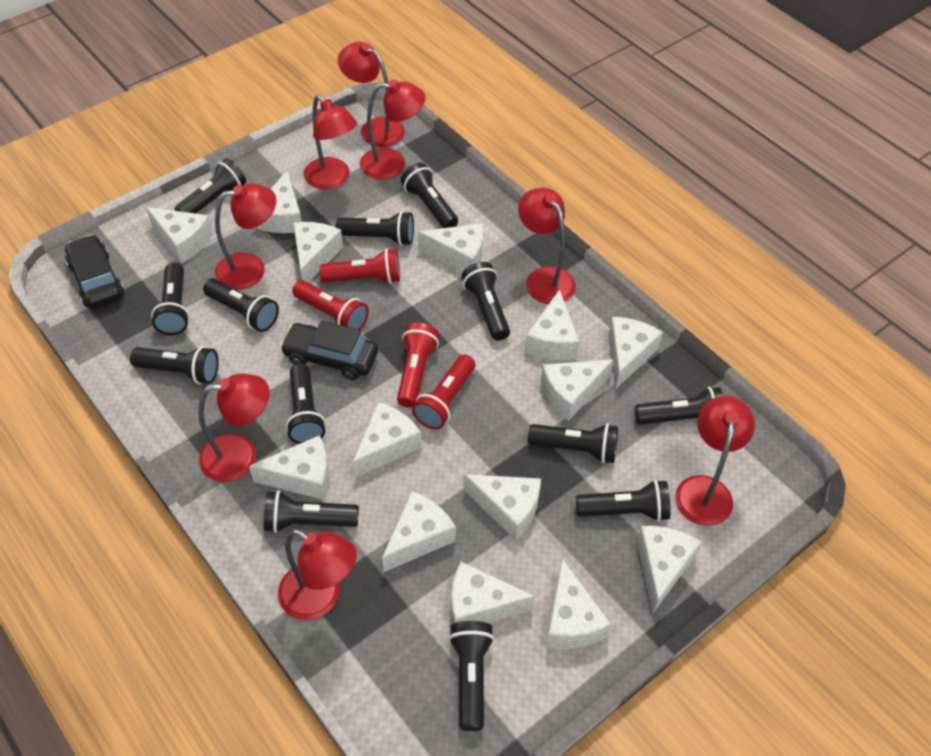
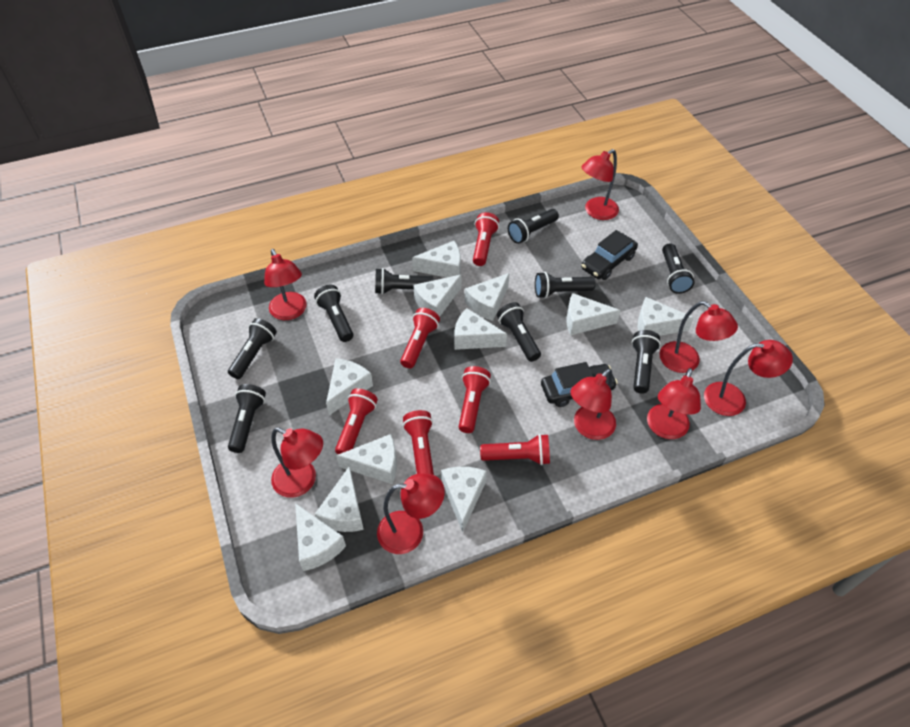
black flashlight: 13 -> 9
red flashlight: 4 -> 6
white cheese: 14 -> 11

